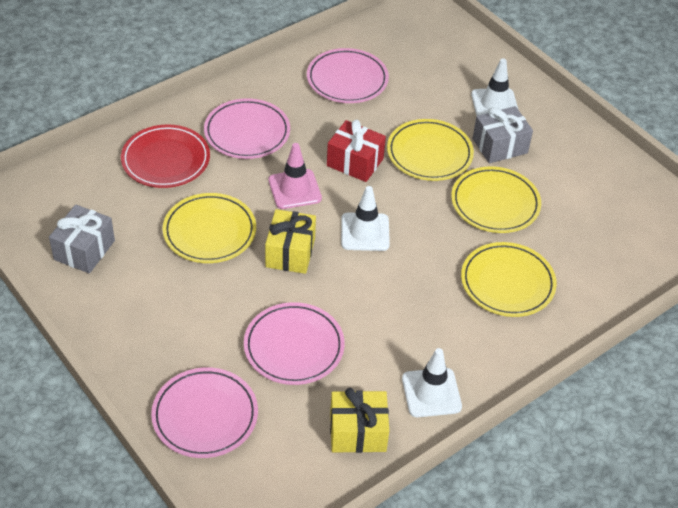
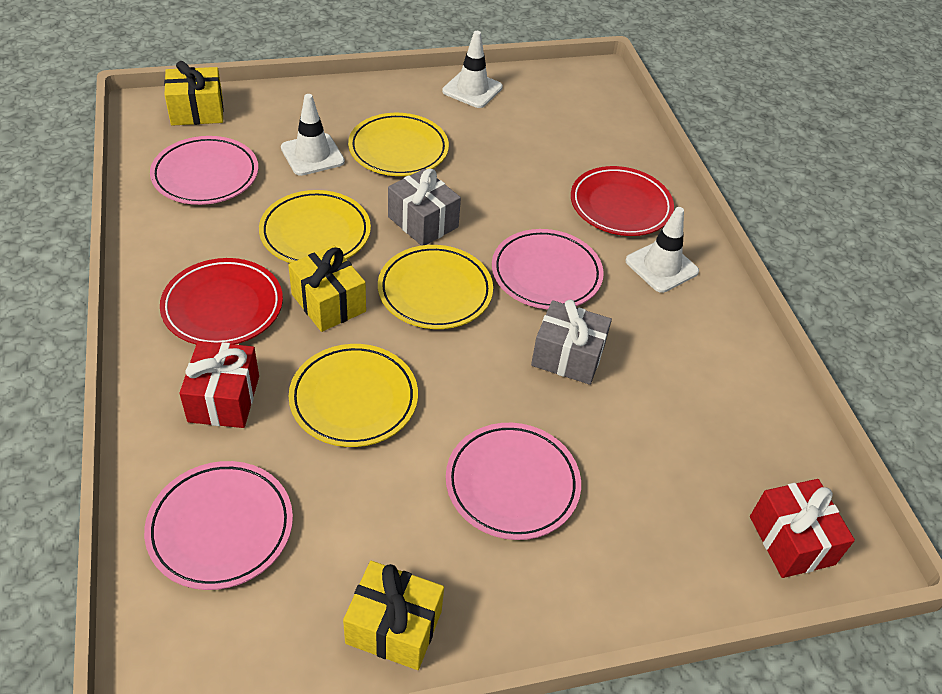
pink traffic cone: 1 -> 0
red gift: 1 -> 2
red plate: 1 -> 2
yellow gift: 2 -> 3

